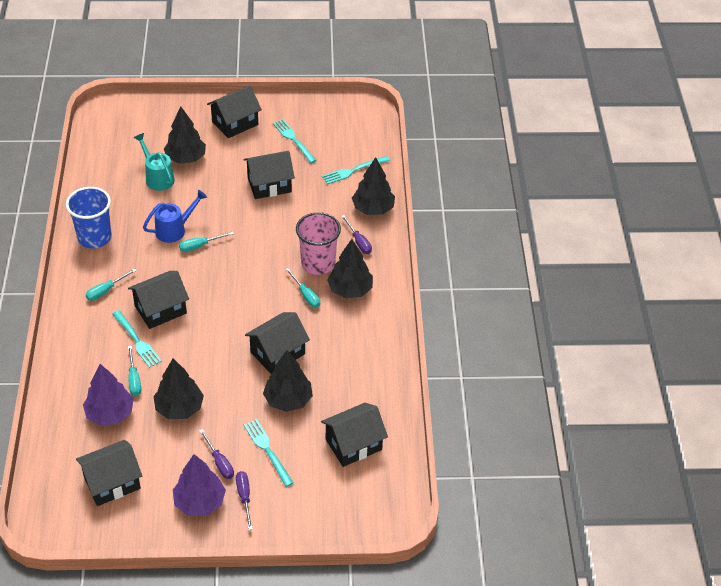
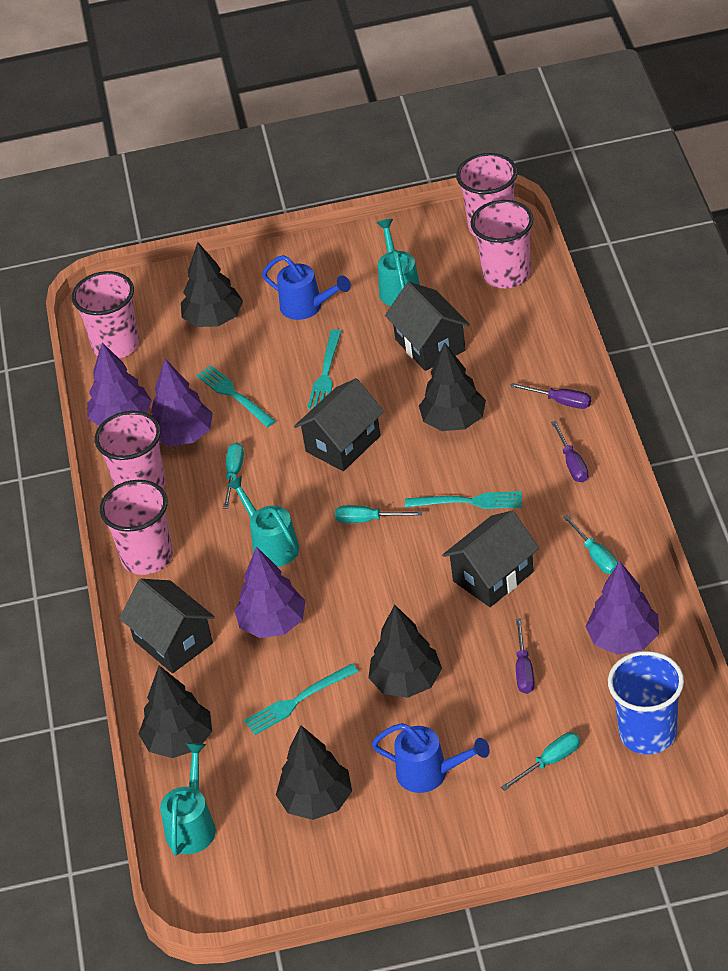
black house: 6 -> 4
blue watering can: 1 -> 2
pink cup: 1 -> 5
purple tree: 2 -> 4
turquoise watering can: 1 -> 3

